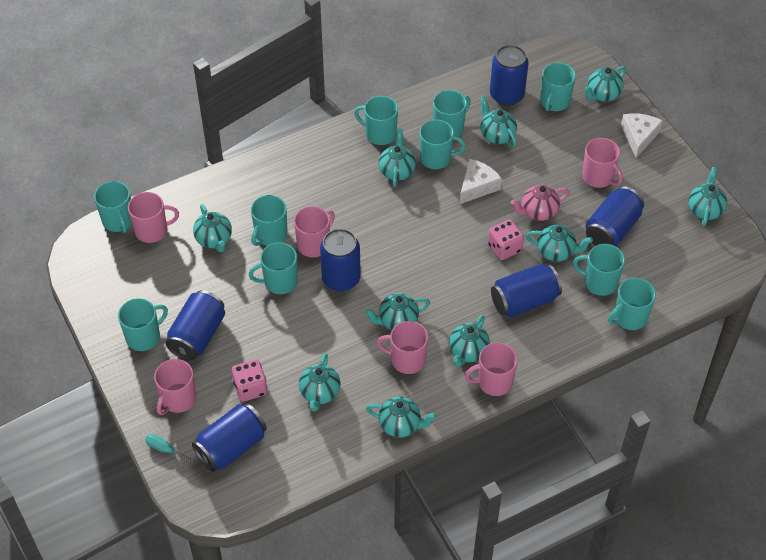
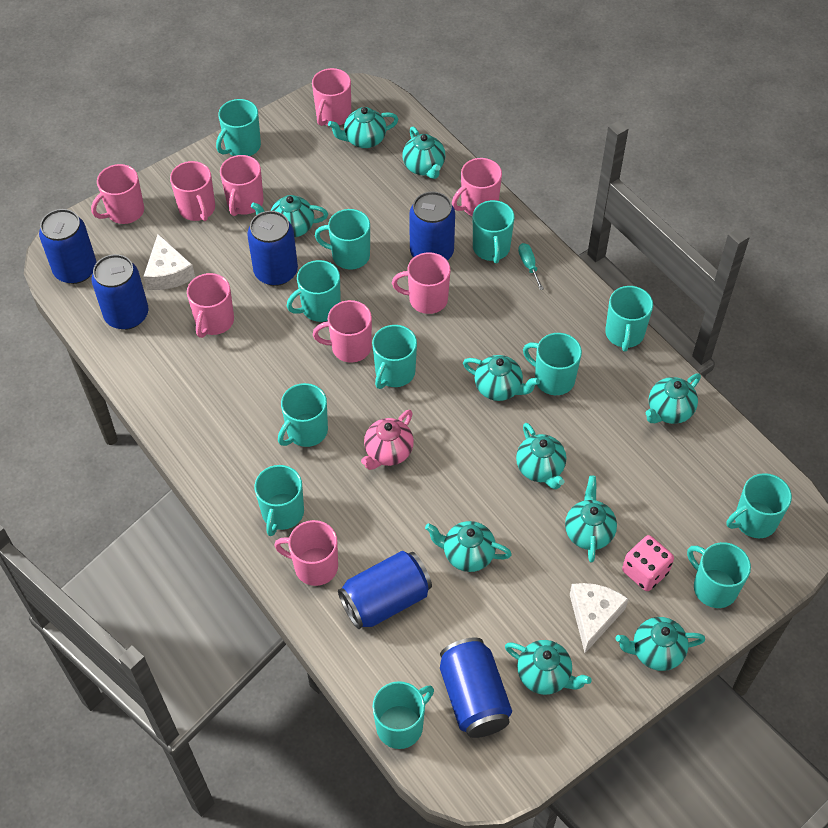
pink dice: 2 -> 1
pink mug: 6 -> 9
turquoise mug: 10 -> 12

